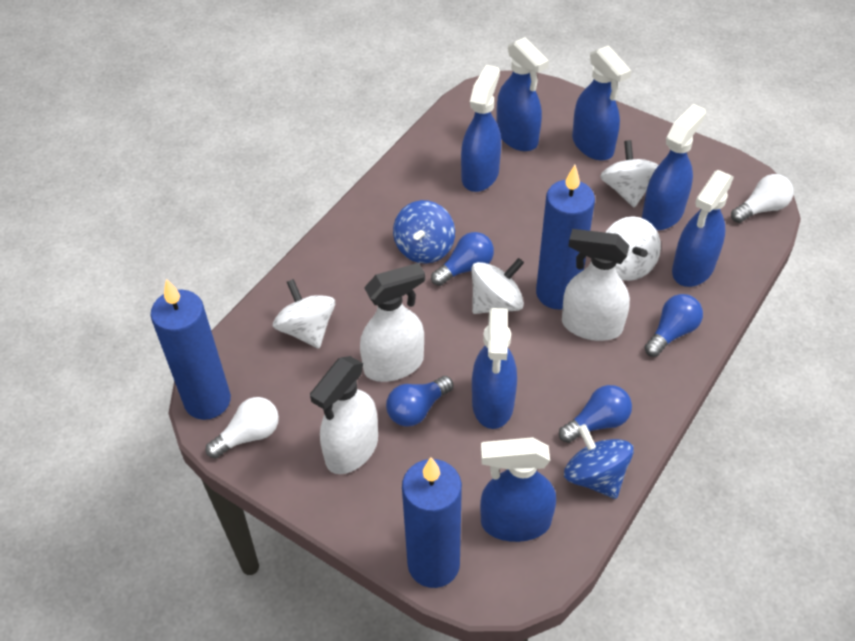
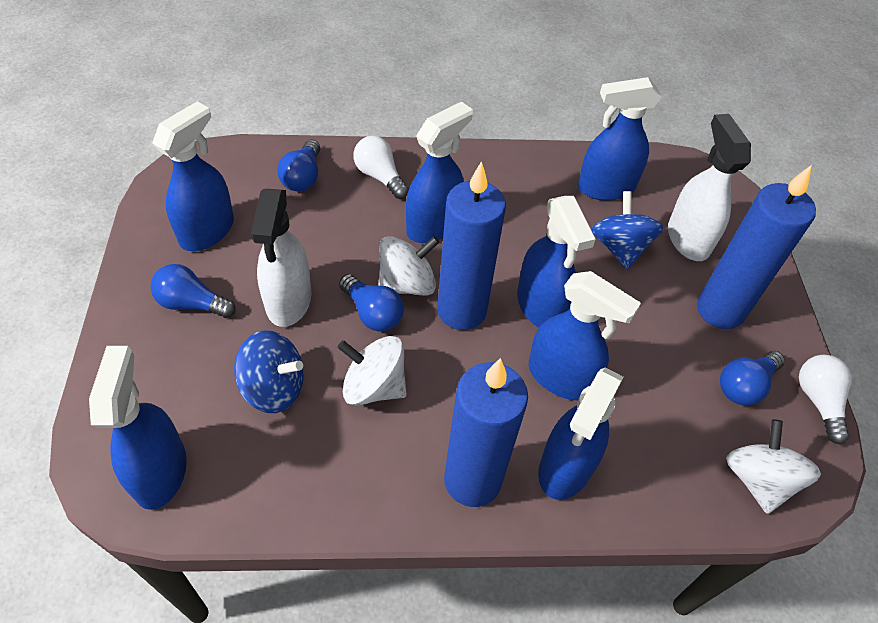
white spinning top: 4 -> 3
white spray bottle: 3 -> 2

